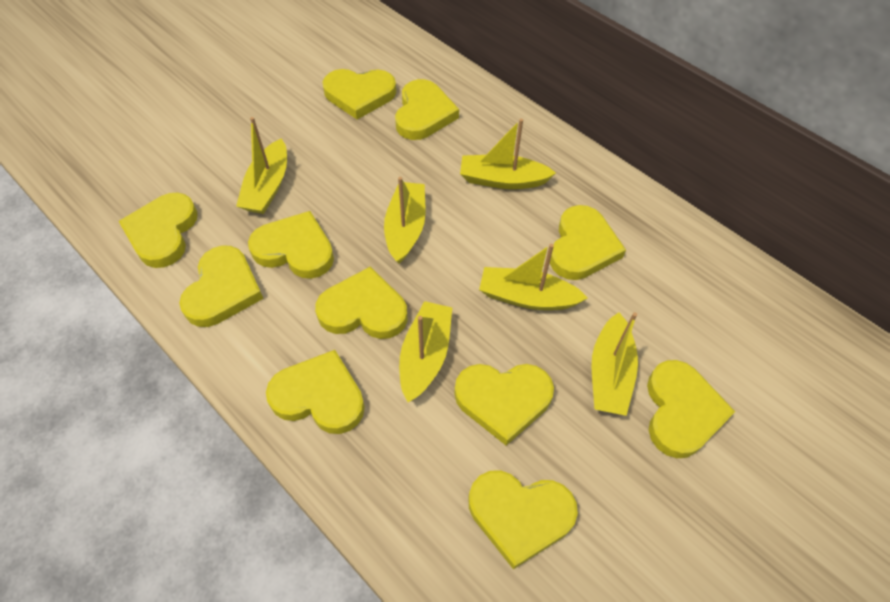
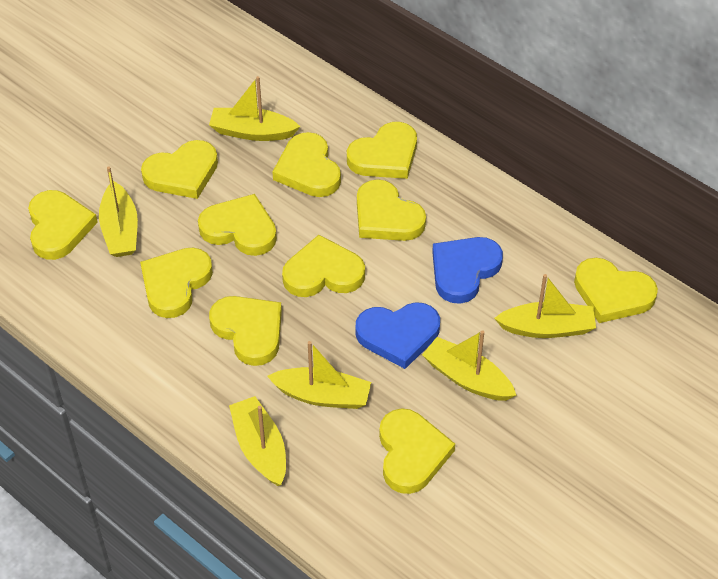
blue heart: 0 -> 2

